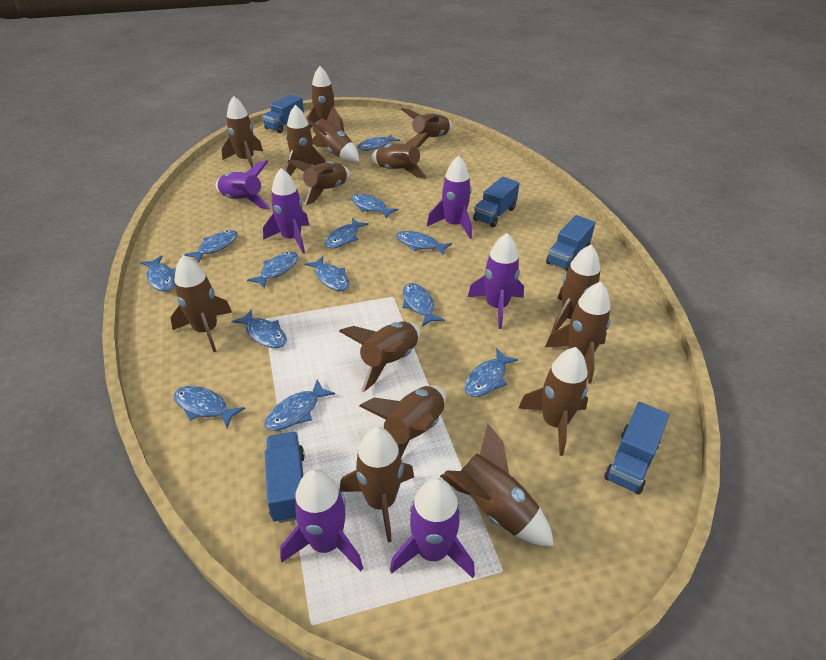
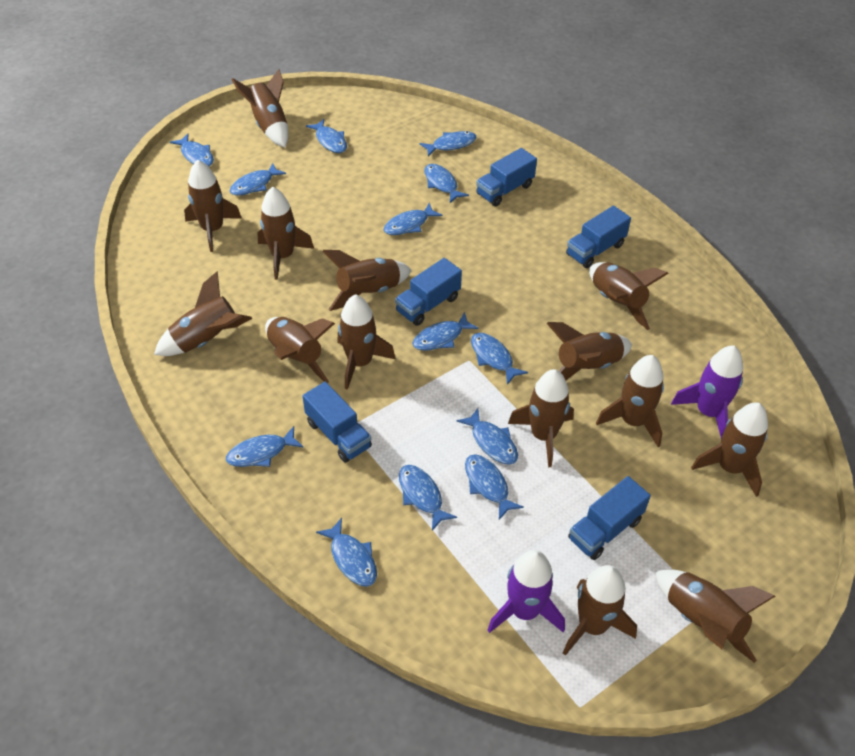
brown rocket: 15 -> 14
purple rocket: 6 -> 2

